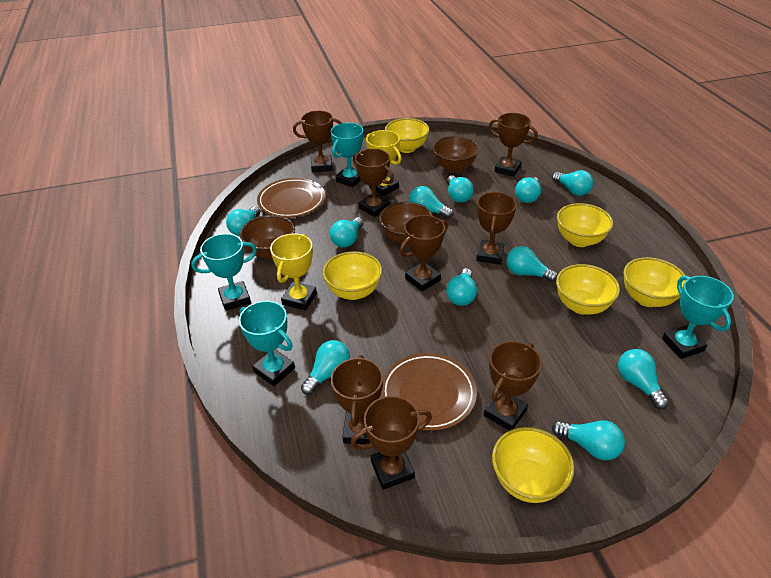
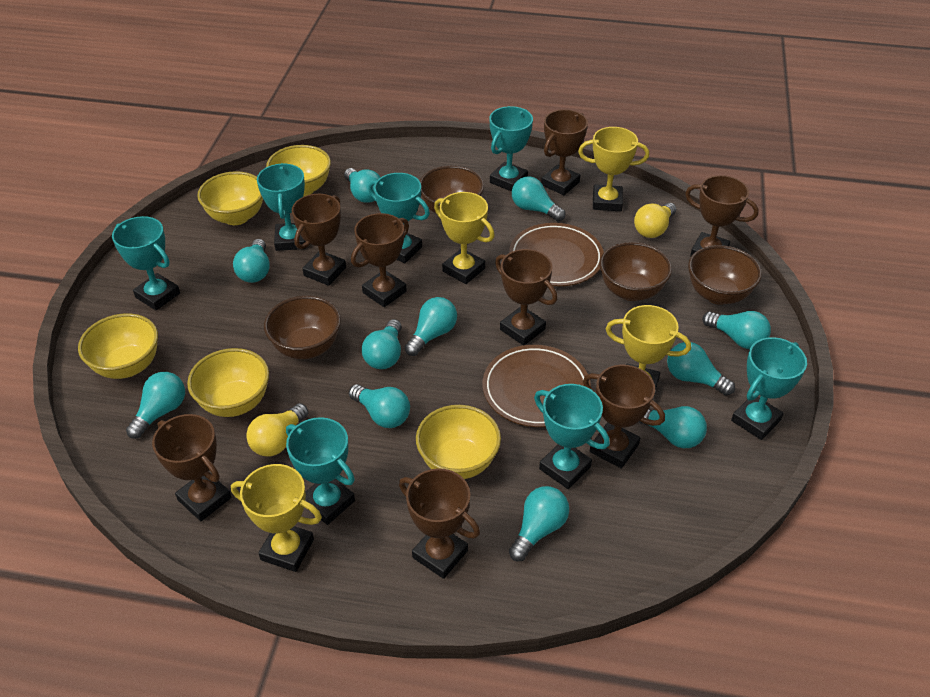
brown bowl: 3 -> 4
turquoise trophy: 4 -> 7
yellow bowl: 6 -> 5
yellow light bulb: 0 -> 2
yellow trophy: 2 -> 4

